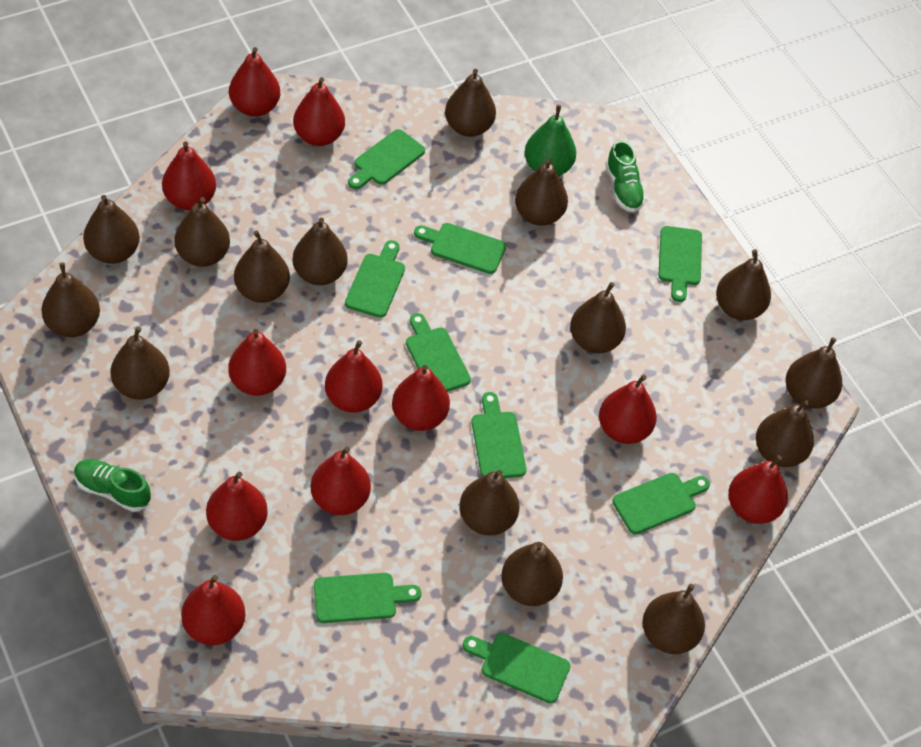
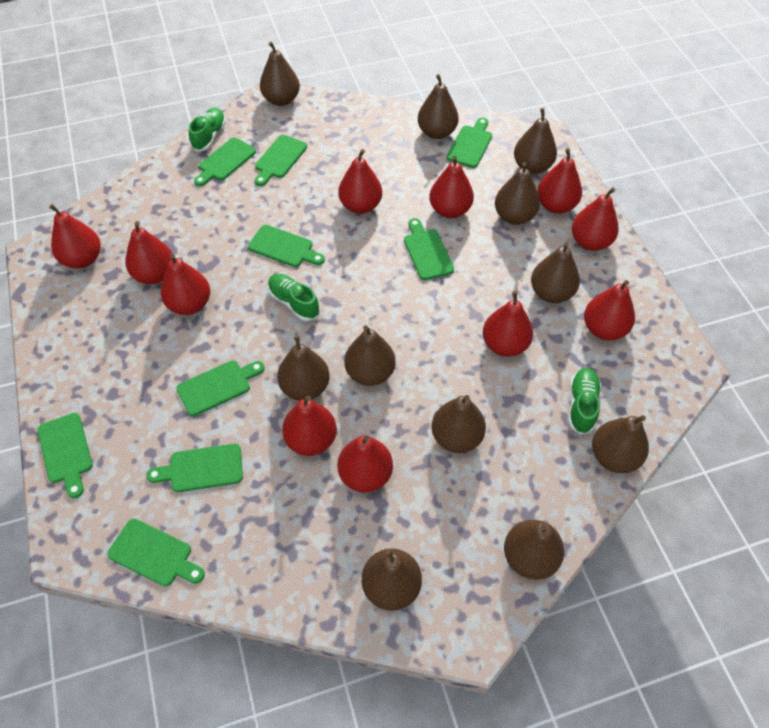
brown pear: 15 -> 11
green pear: 1 -> 0
green shoe: 2 -> 3

